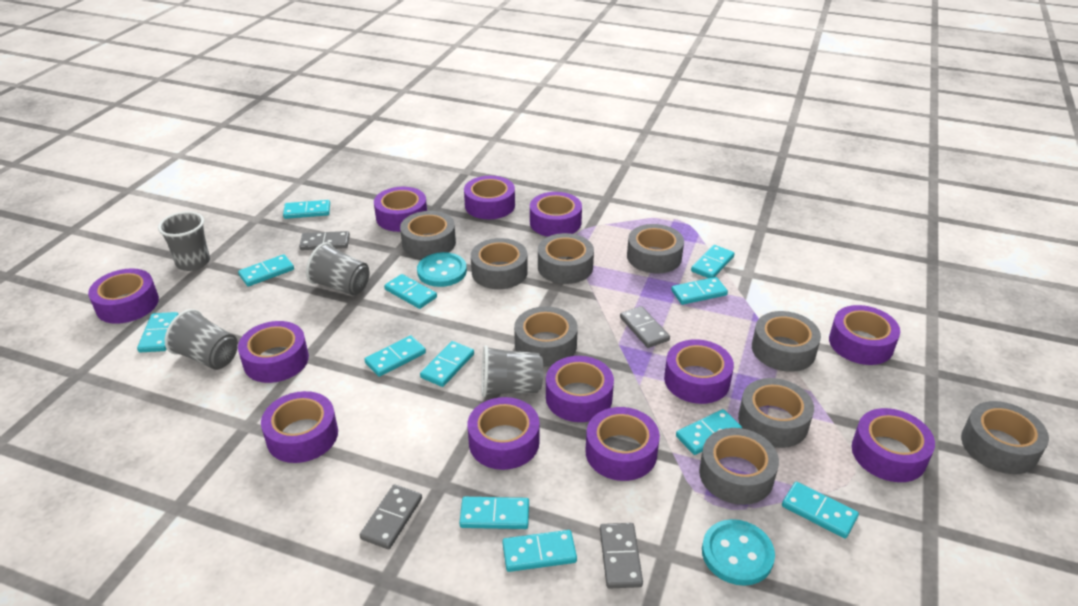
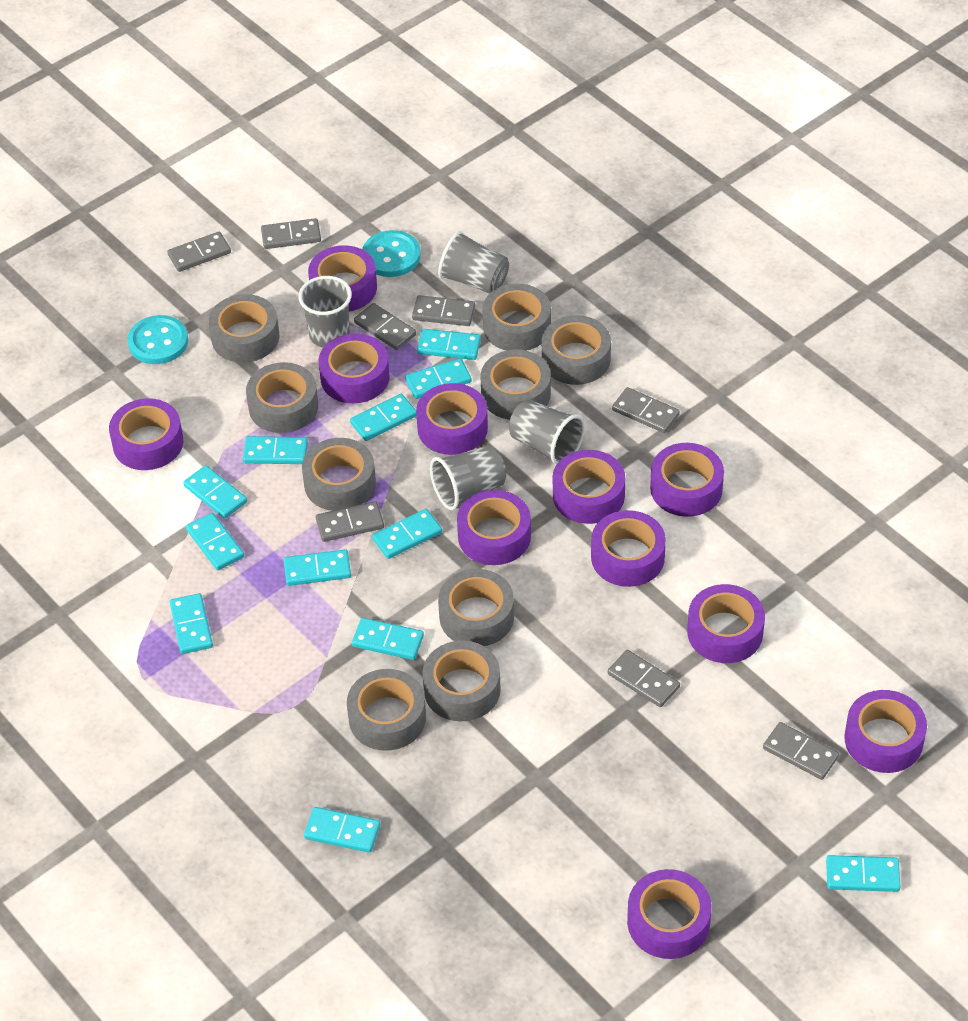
grey domino: 4 -> 8
purple tape: 12 -> 11

